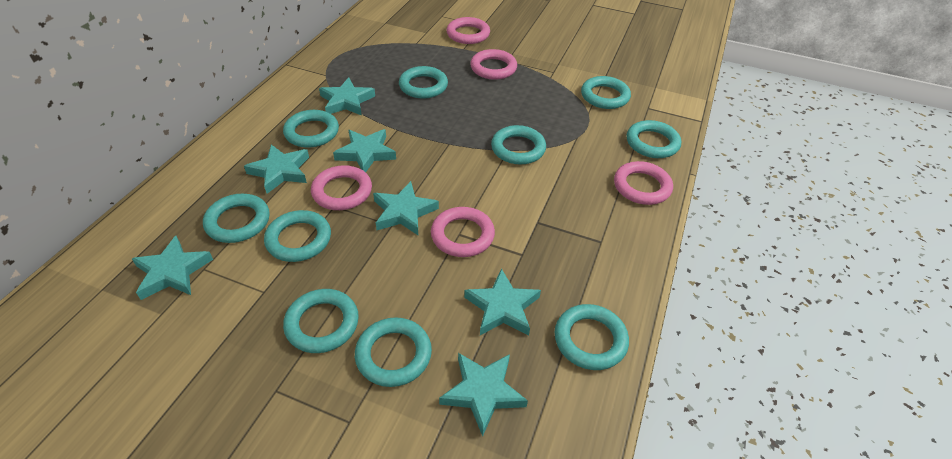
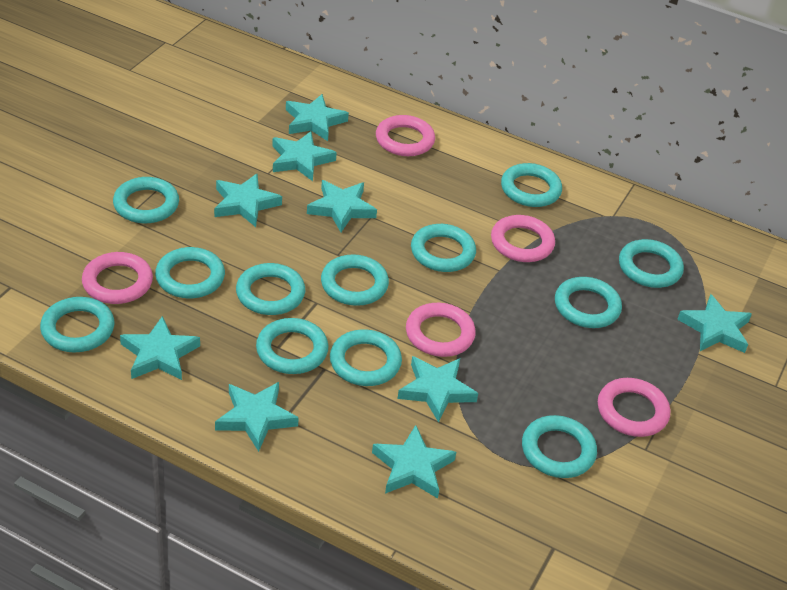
turquoise ring: 10 -> 12
turquoise star: 7 -> 9

